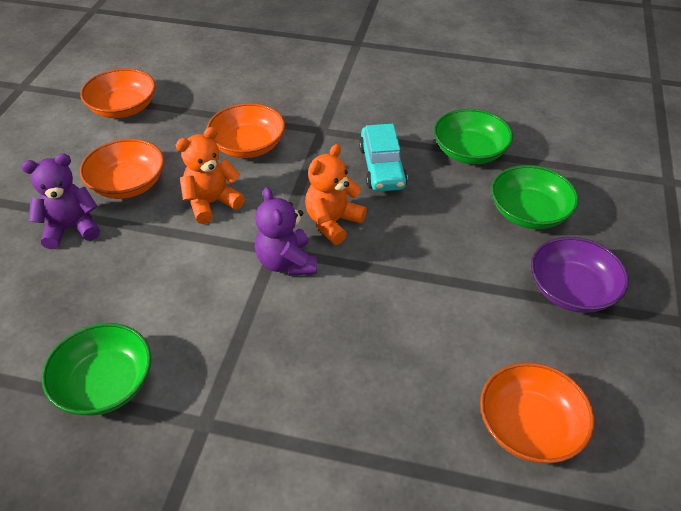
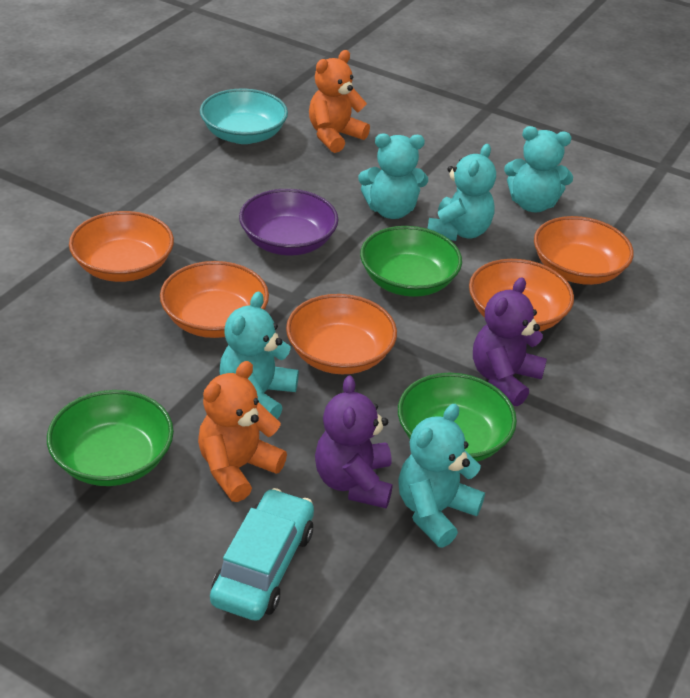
orange bowl: 4 -> 5
turquoise bowl: 0 -> 1
turquoise teddy bear: 0 -> 5

